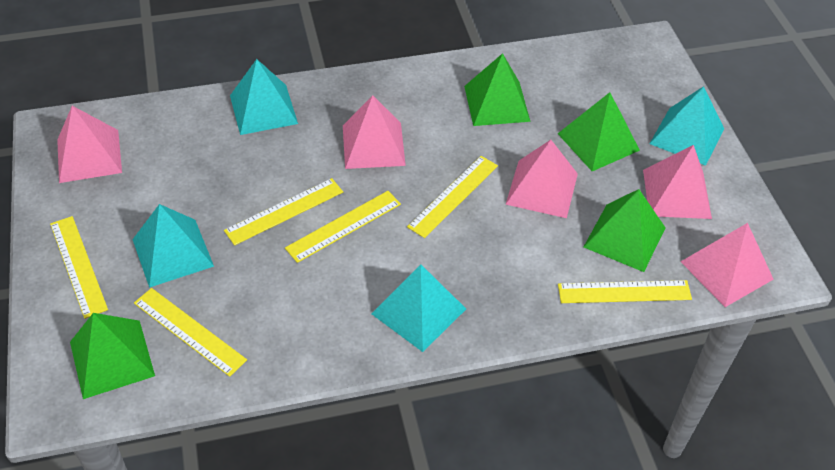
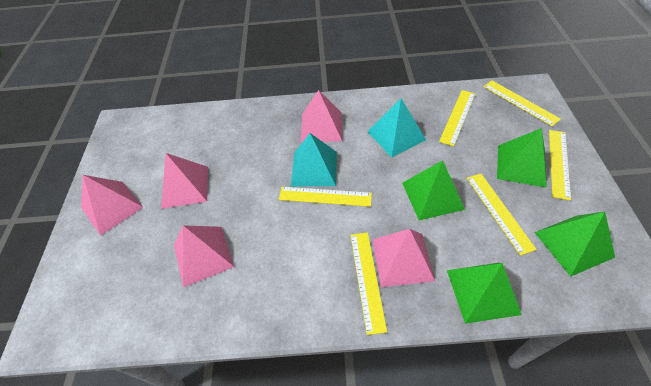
turquoise pyramid: 4 -> 2

